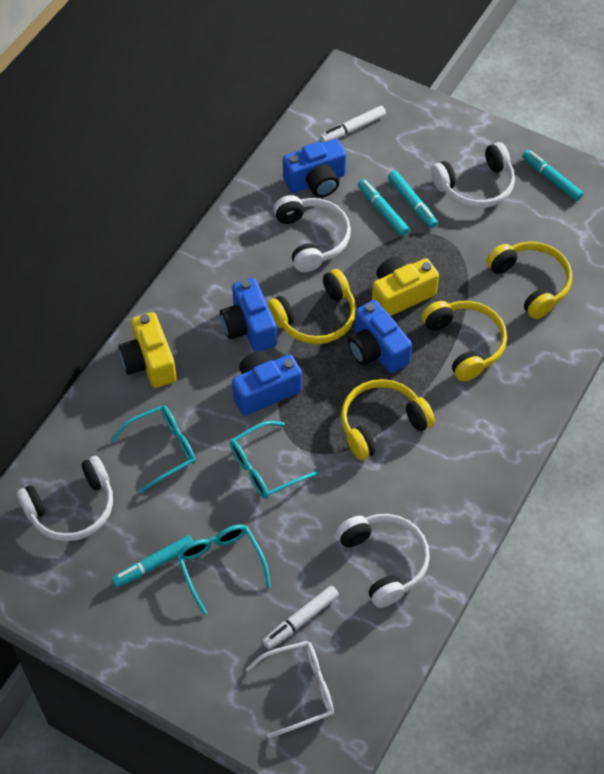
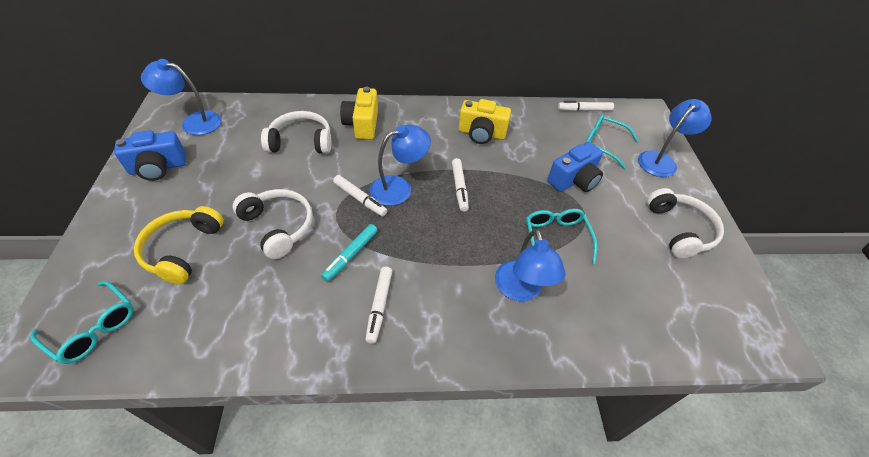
blue camera: 4 -> 2
blue lamp: 0 -> 4
turquoise marker: 4 -> 1
white glasses: 1 -> 0
white headphones: 4 -> 3
white marker: 2 -> 4
yellow headphones: 4 -> 1

